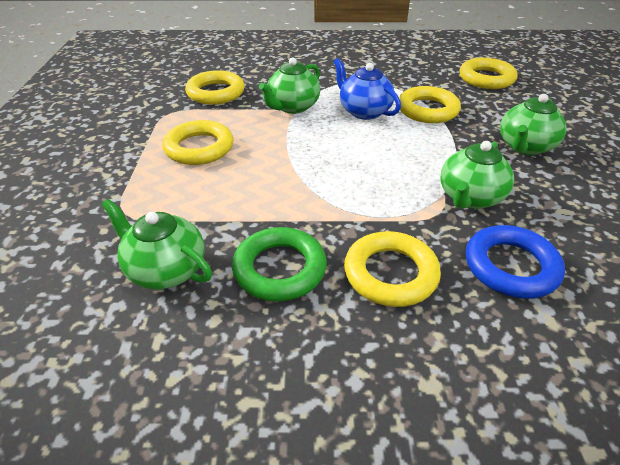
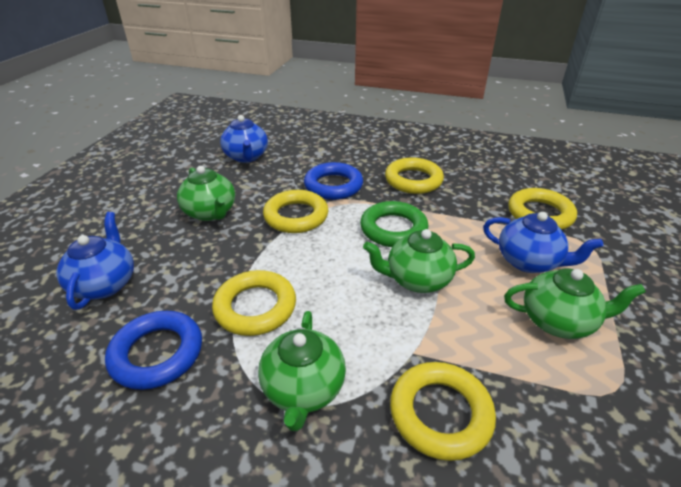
blue ring: 1 -> 2
blue teapot: 1 -> 3

